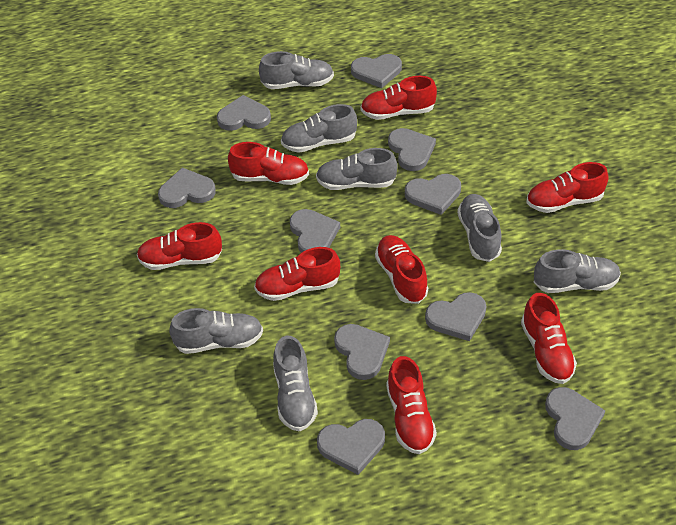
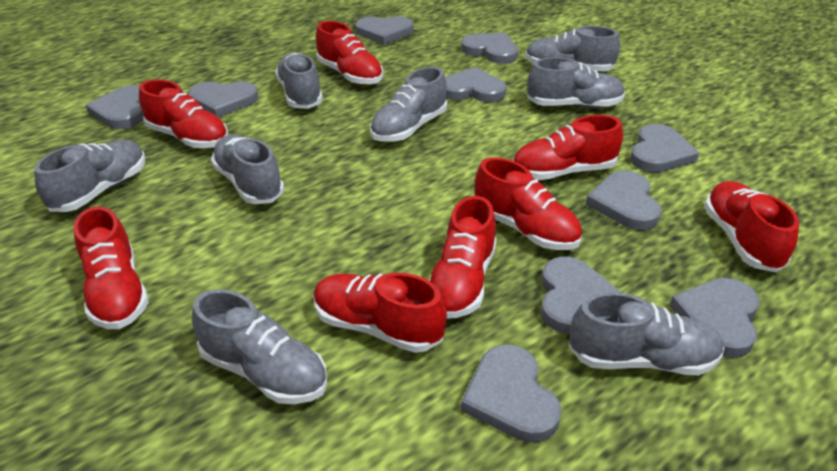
grey shoe: 7 -> 8

